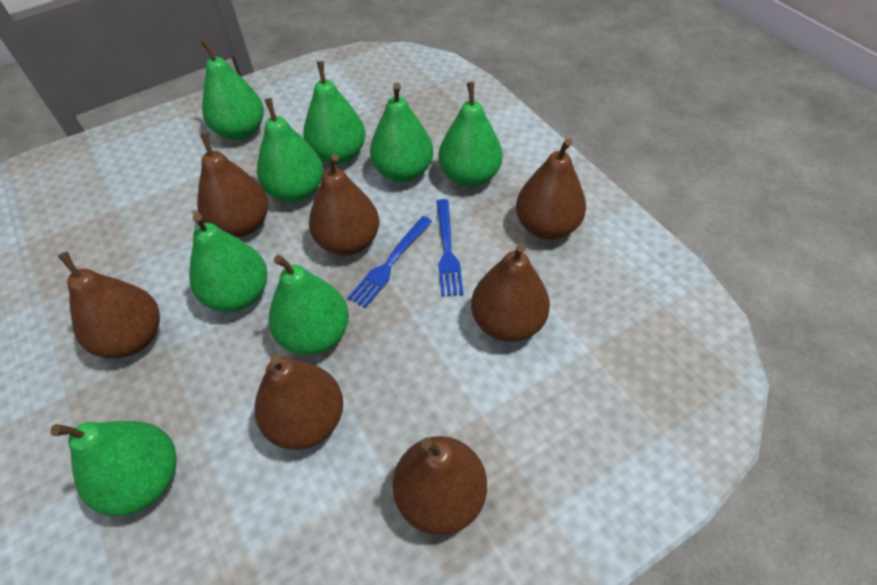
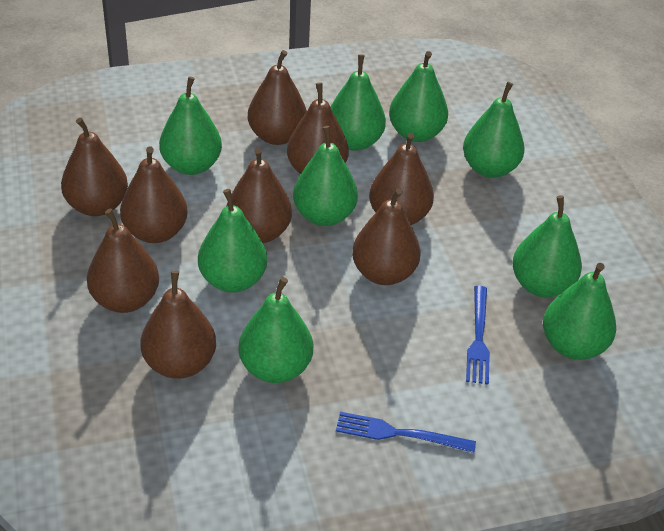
brown pear: 7 -> 9
green pear: 8 -> 9

